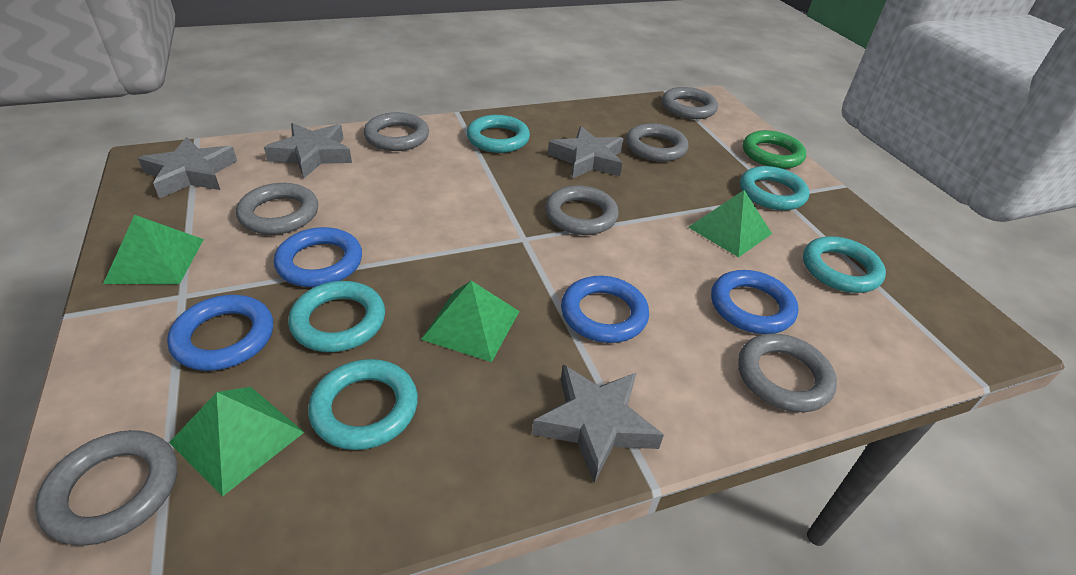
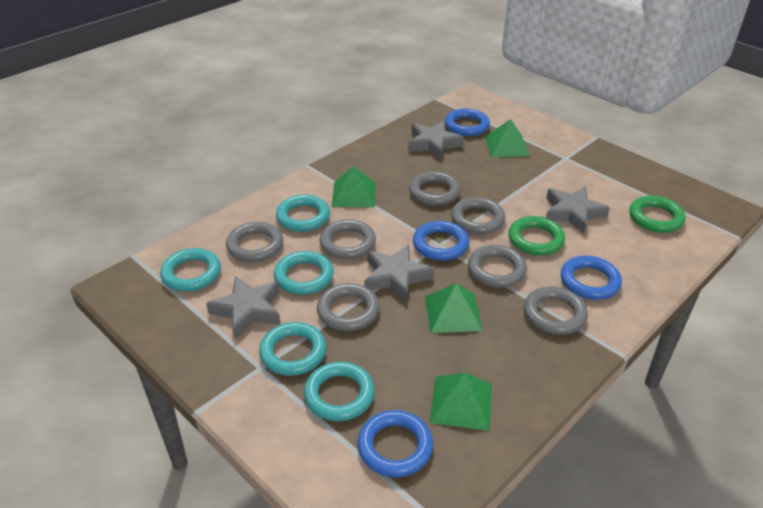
green ring: 1 -> 2

